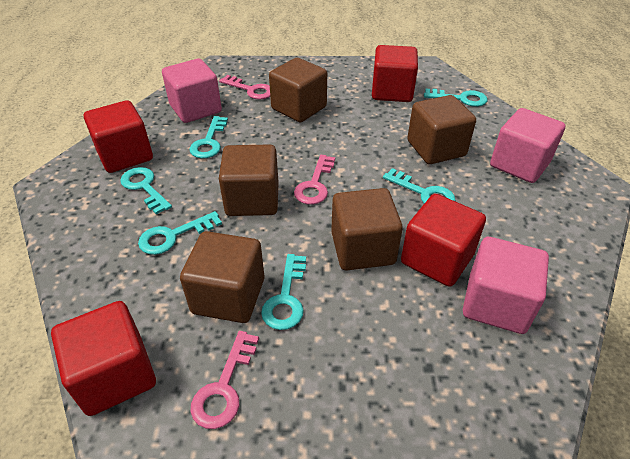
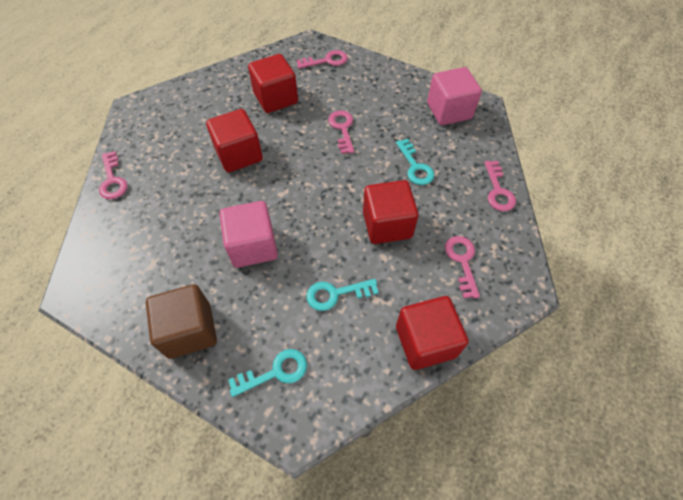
brown cube: 5 -> 1
pink cube: 3 -> 2
pink key: 3 -> 5
turquoise key: 6 -> 3

